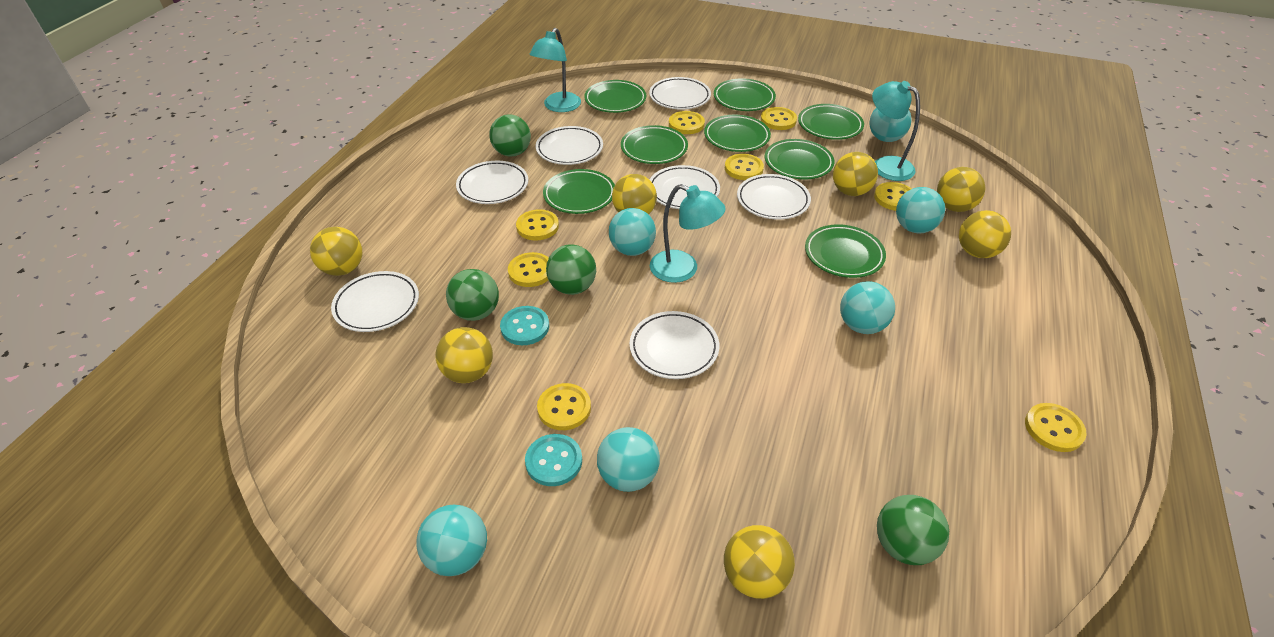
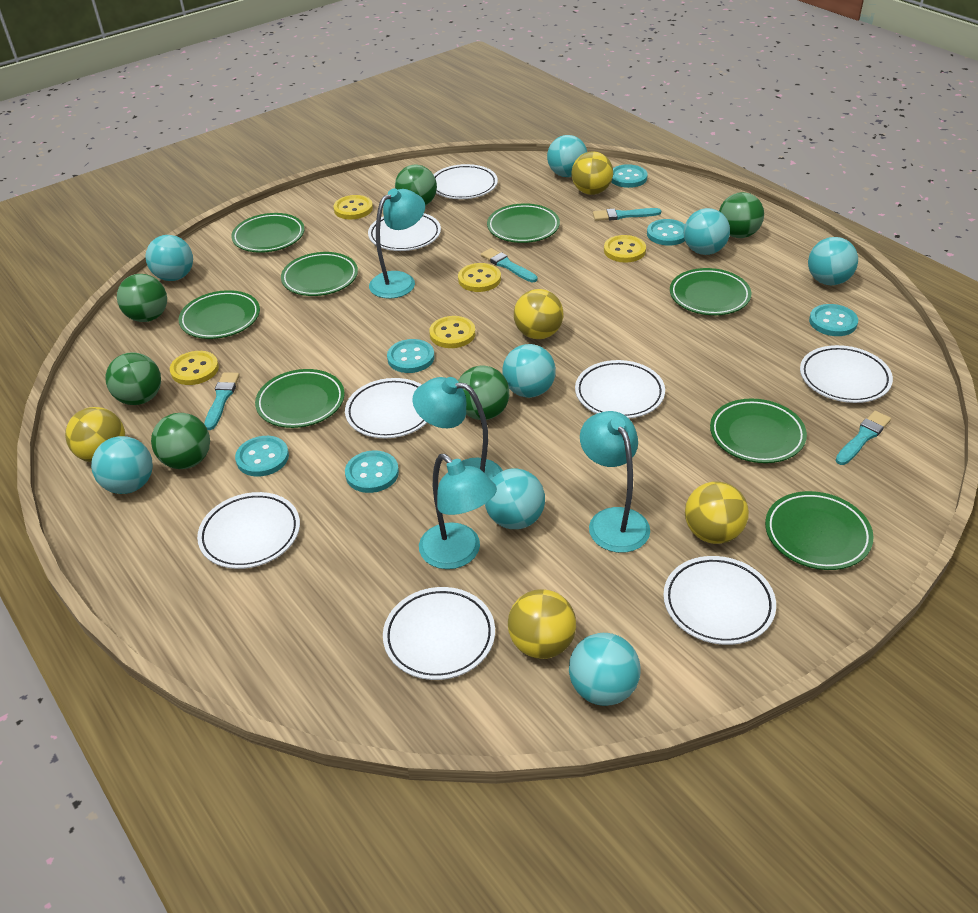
green ball: 4 -> 6
turquoise ball: 6 -> 8
turquoise brush: 0 -> 4
turquoise button: 2 -> 6
turquoise lamp: 3 -> 4
white plate: 7 -> 8
yellow ball: 7 -> 5
yellow button: 8 -> 5

